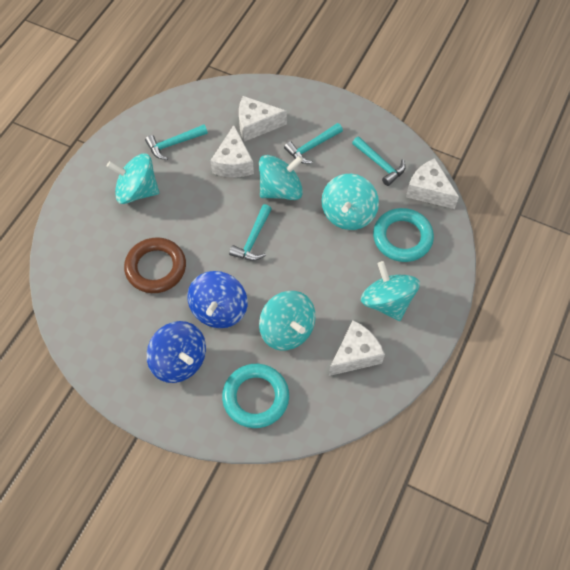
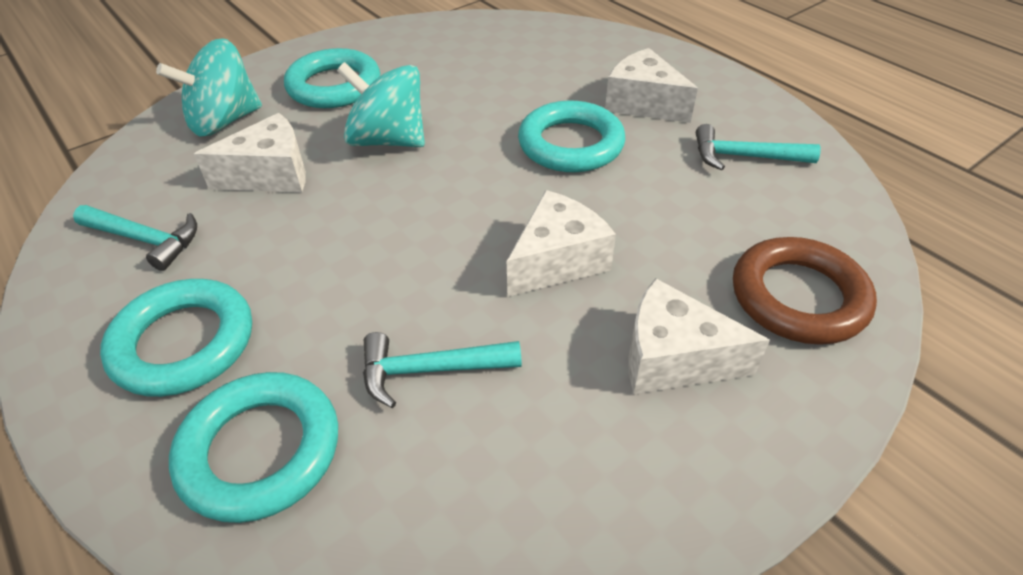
blue spinning top: 2 -> 0
turquoise hammer: 4 -> 3
turquoise ring: 2 -> 4
turquoise spinning top: 5 -> 2

